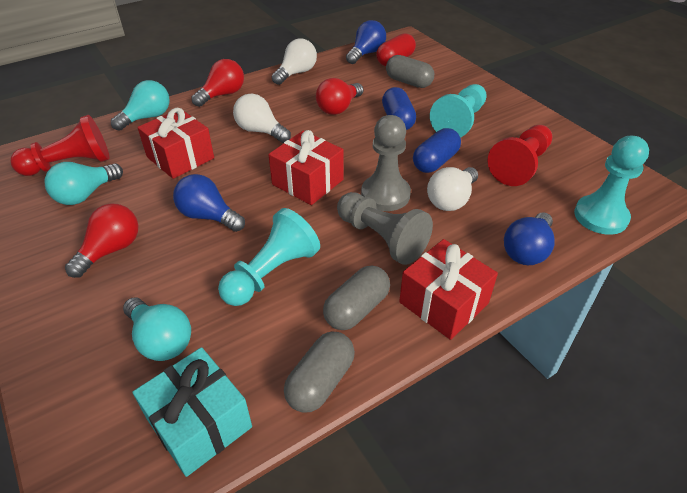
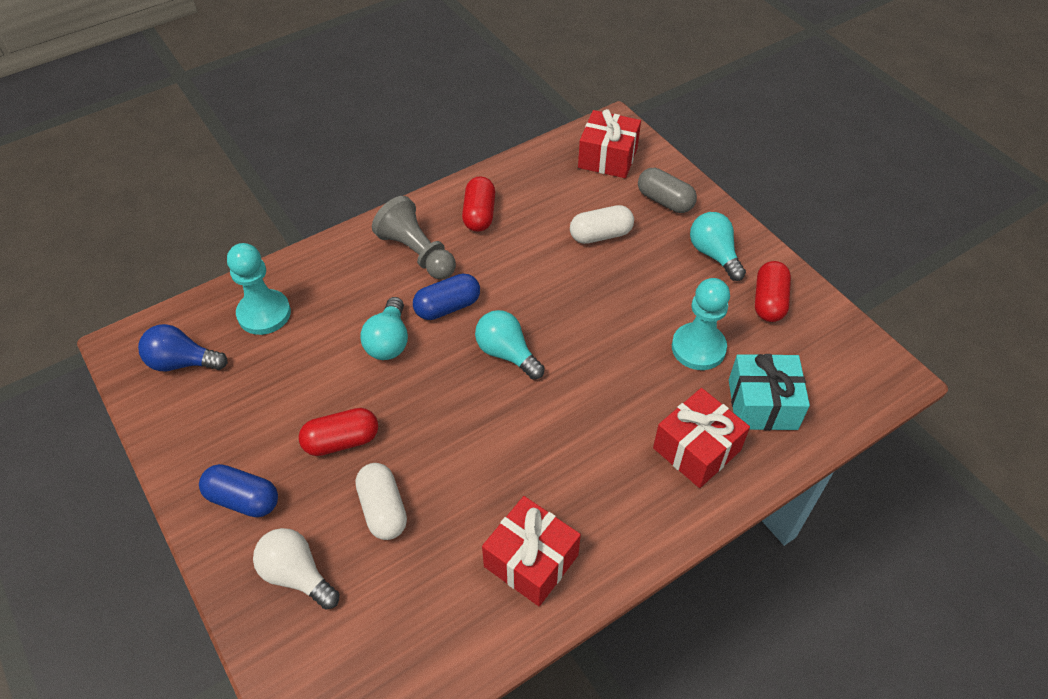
blue light bulb: 3 -> 1
grey capsule: 3 -> 1
grey pawn: 2 -> 1
red capsule: 1 -> 3
red light bulb: 3 -> 0
red pawn: 2 -> 0
turquoise pawn: 3 -> 2
white capsule: 0 -> 2
white light bulb: 3 -> 1

